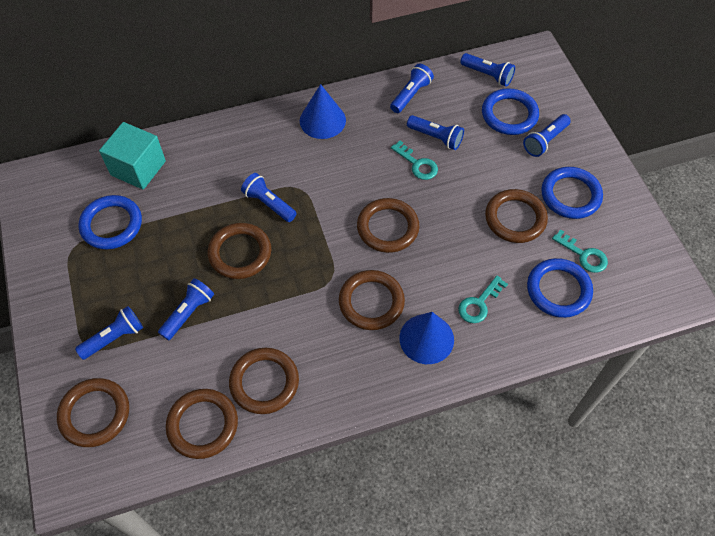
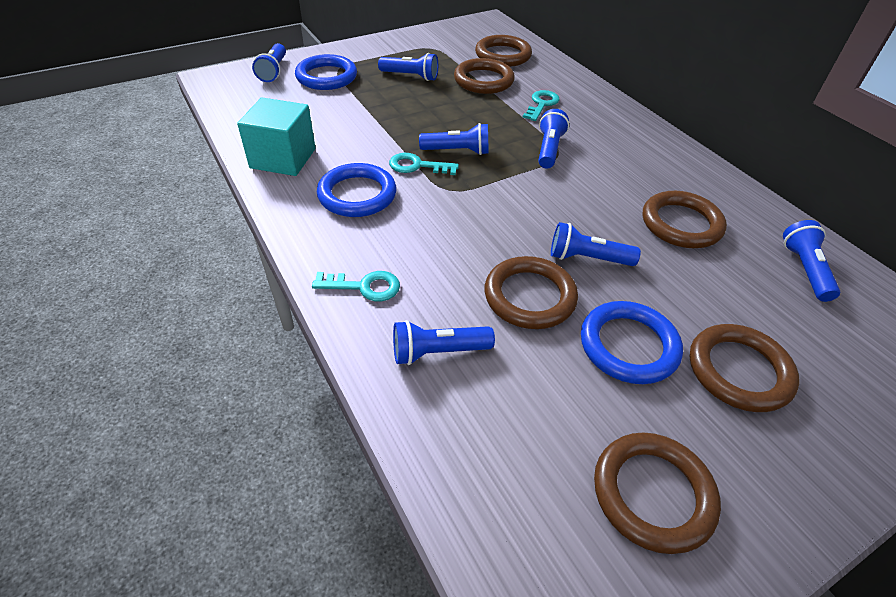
blue cone: 2 -> 0
blue ring: 4 -> 3
brown ring: 7 -> 6

